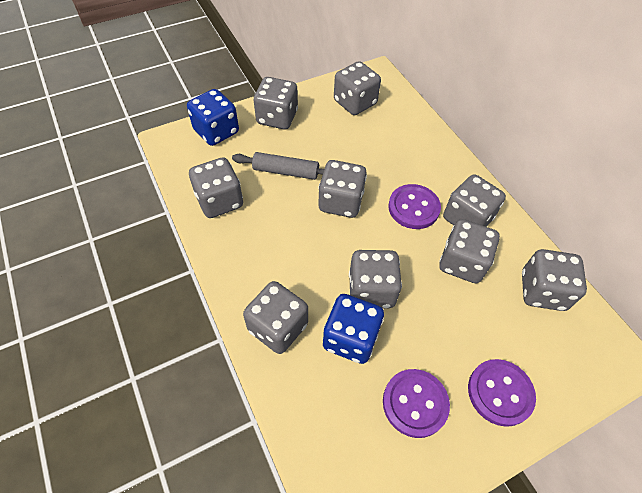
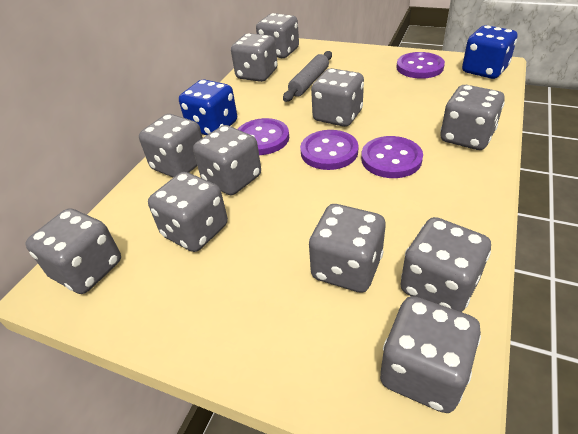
grey dice: 9 -> 11
purple button: 3 -> 4

